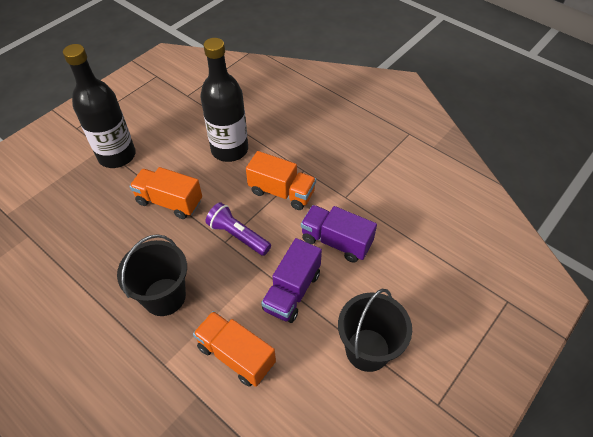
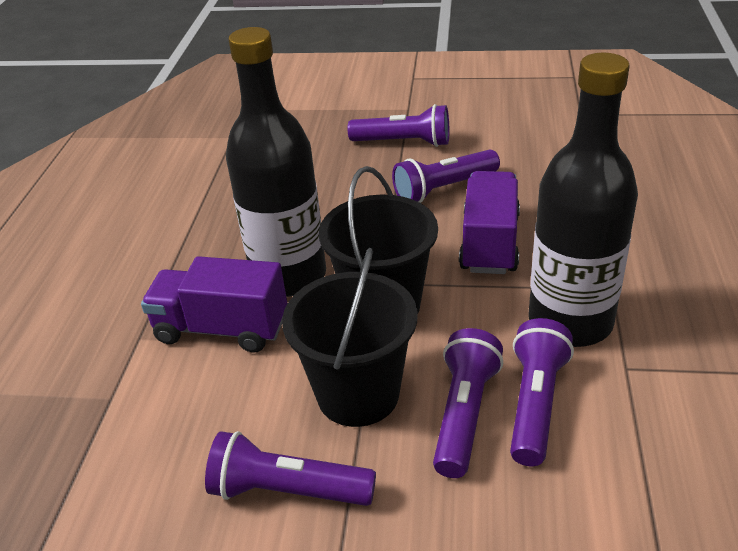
orange truck: 3 -> 0
purple flashlight: 1 -> 5

